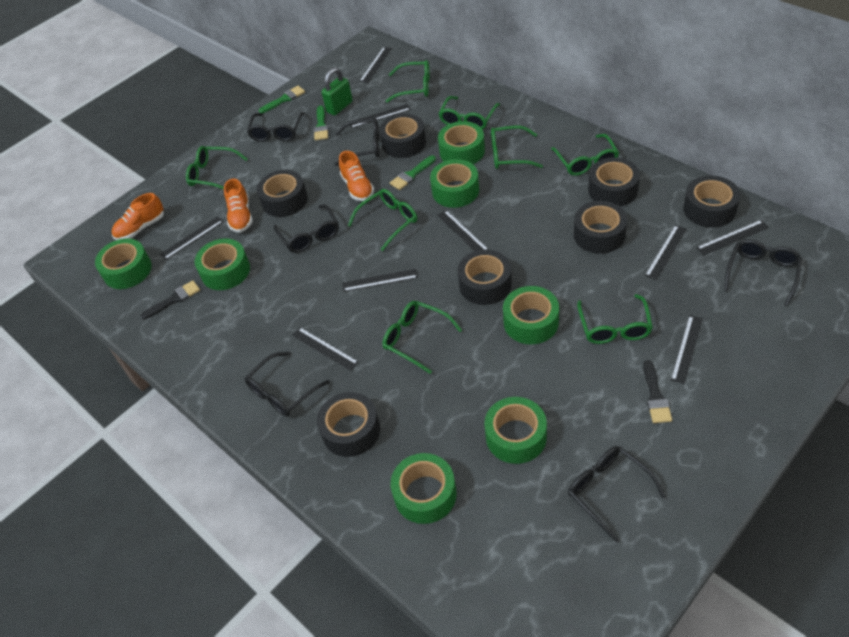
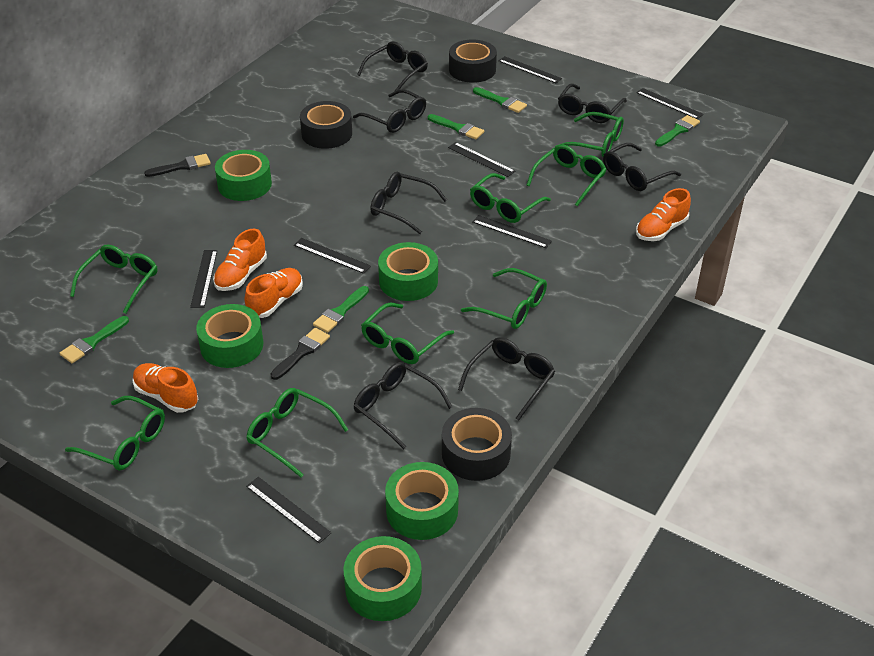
black glasses: 6 -> 7
black ruler: 9 -> 7
black tape: 7 -> 3
green brush: 3 -> 5
green padlock: 1 -> 0
green tape: 7 -> 5
orange shoe: 3 -> 4

